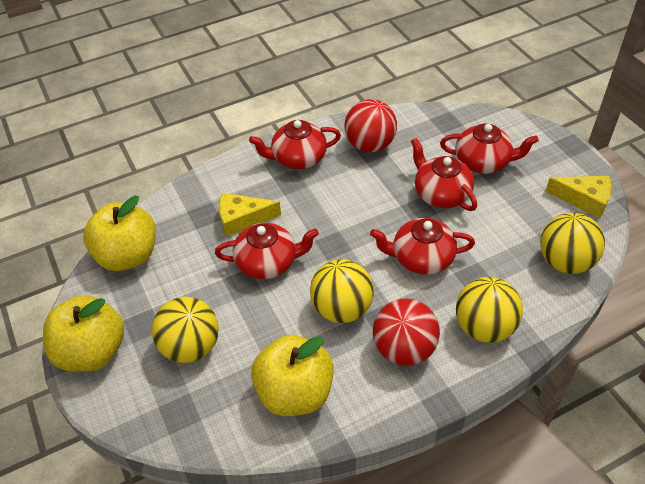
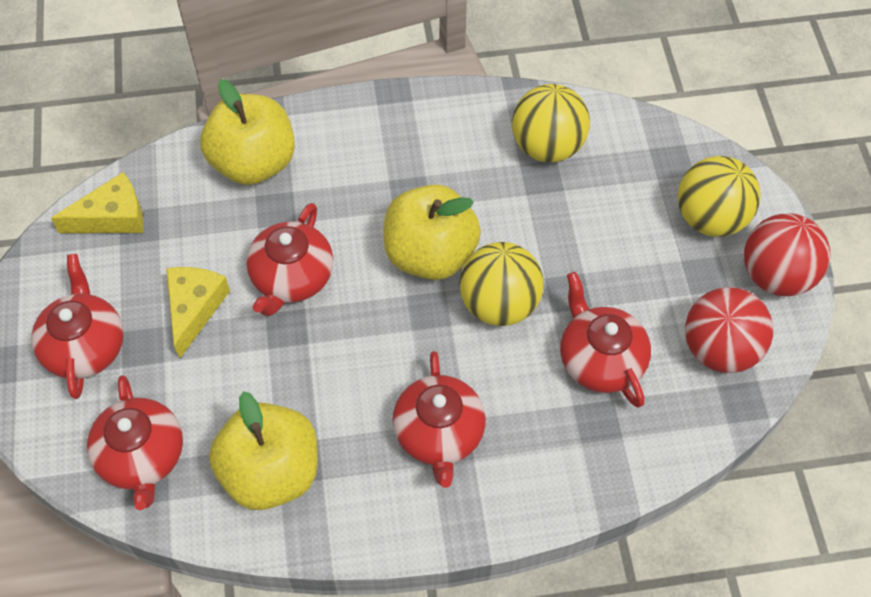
yellow ball: 4 -> 3

